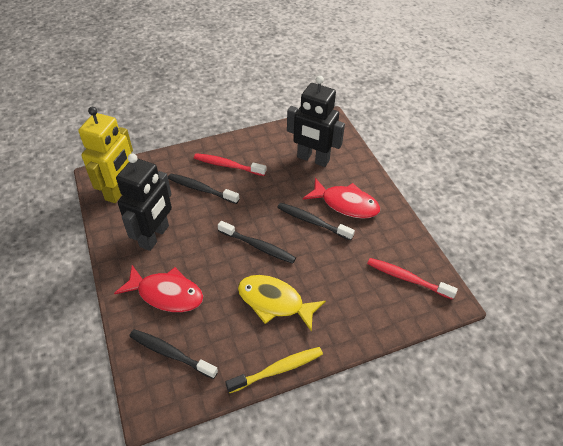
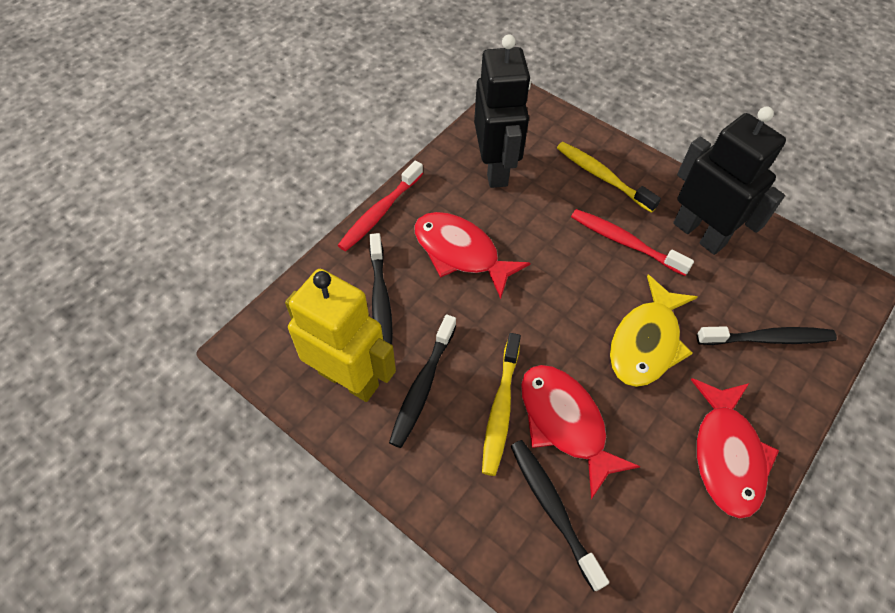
red fish: 2 -> 3
yellow toothbrush: 1 -> 2

